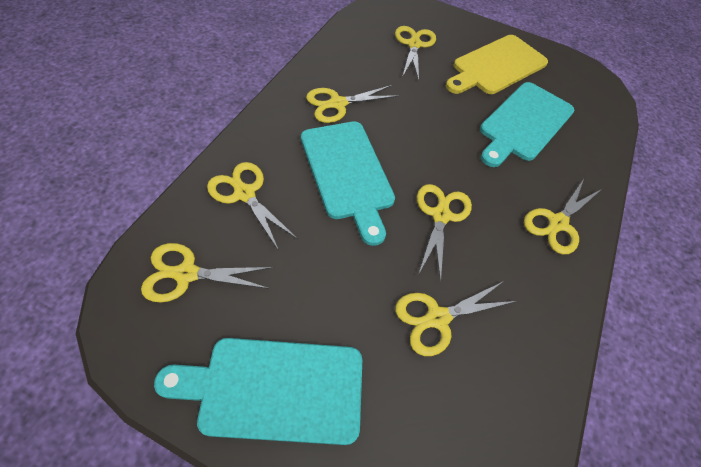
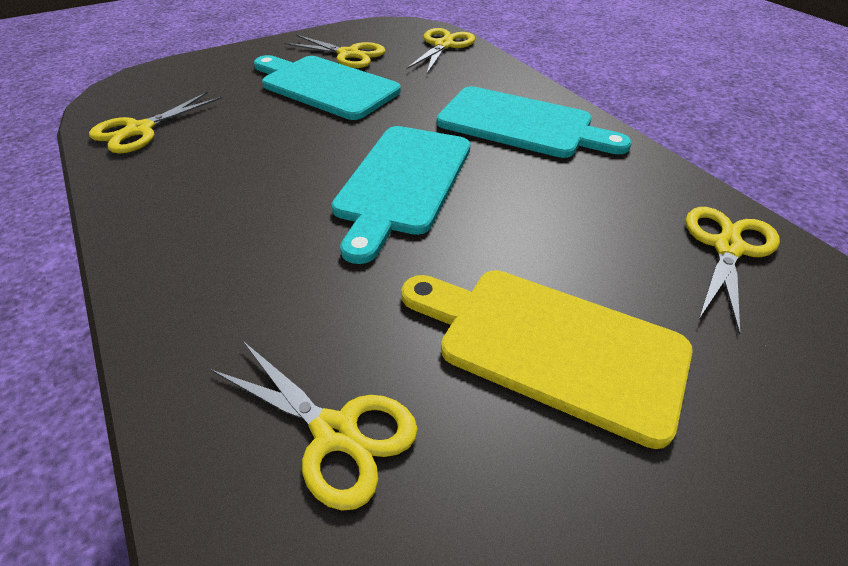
yellow scissors: 7 -> 5

